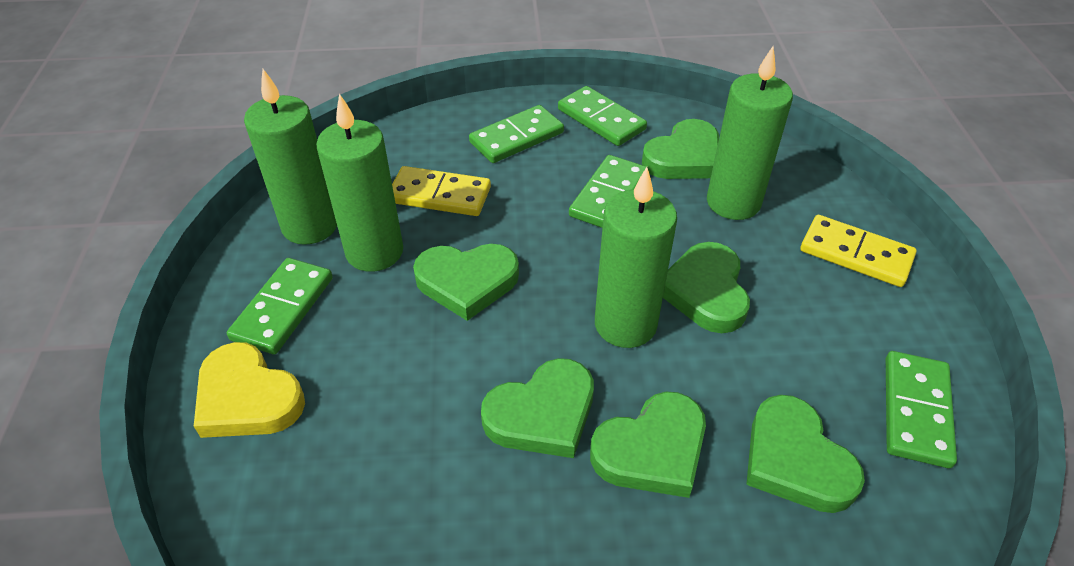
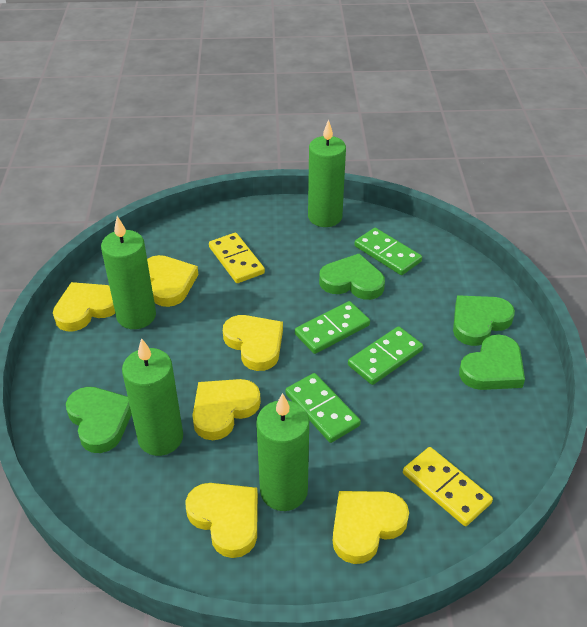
green domino: 5 -> 4
green heart: 6 -> 4
yellow heart: 1 -> 6

